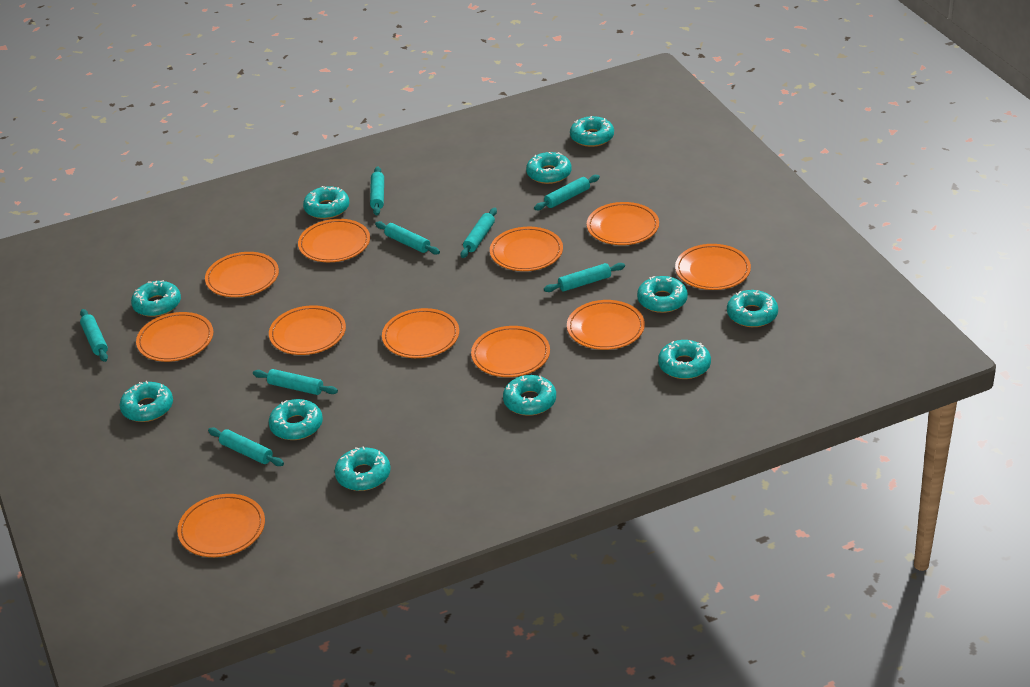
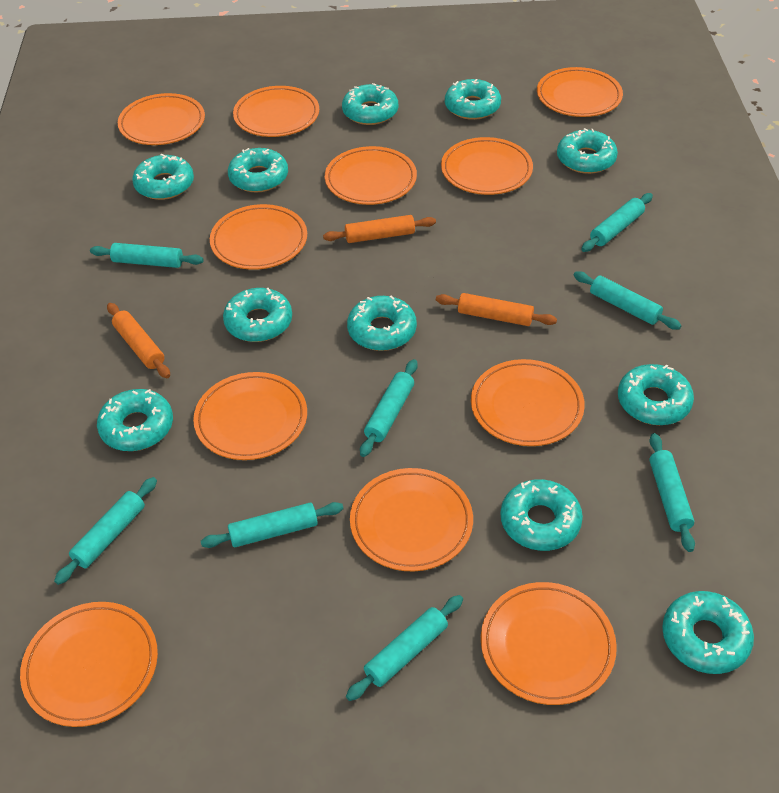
orange rolling pin: 0 -> 3

